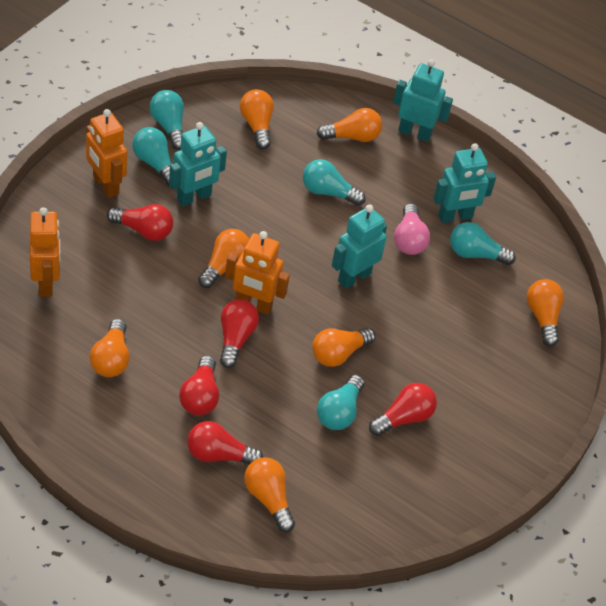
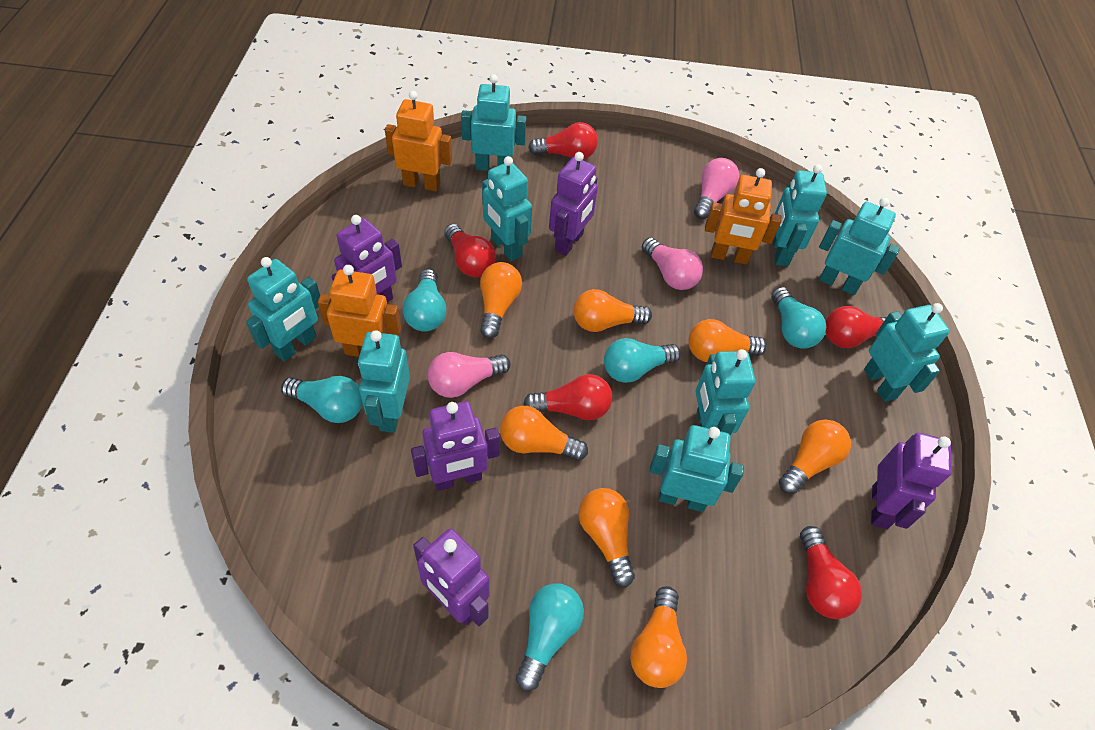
pink light bulb: 1 -> 3
purple robot: 0 -> 5
turquoise robot: 4 -> 9

